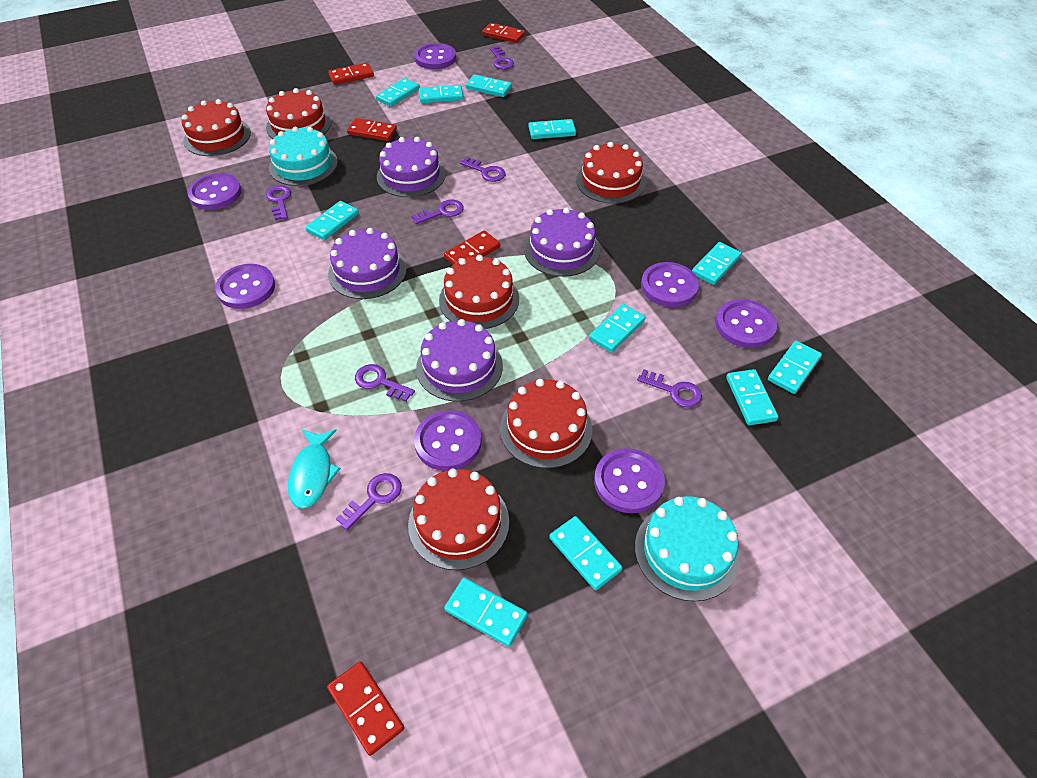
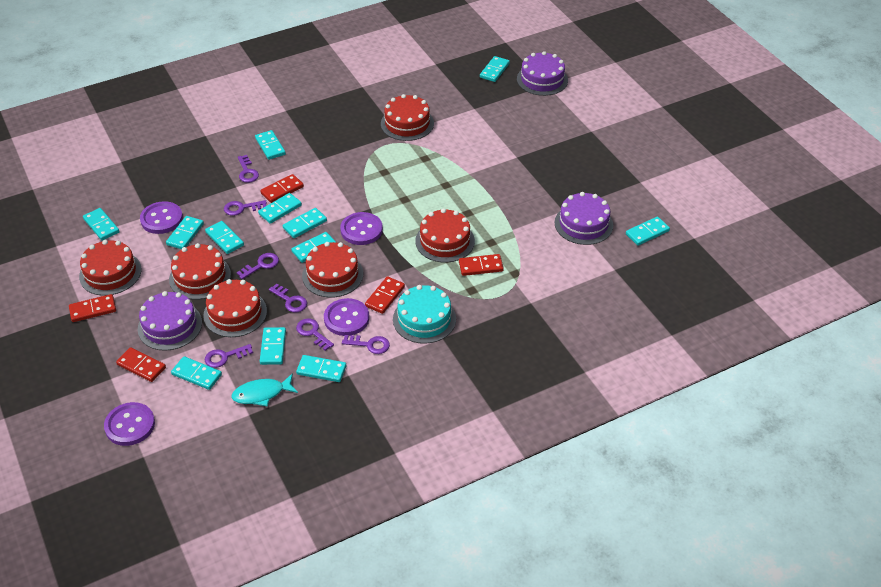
purple button: 7 -> 4
purple cake: 4 -> 3
turquoise cake: 2 -> 1
turquoise domino: 11 -> 12

